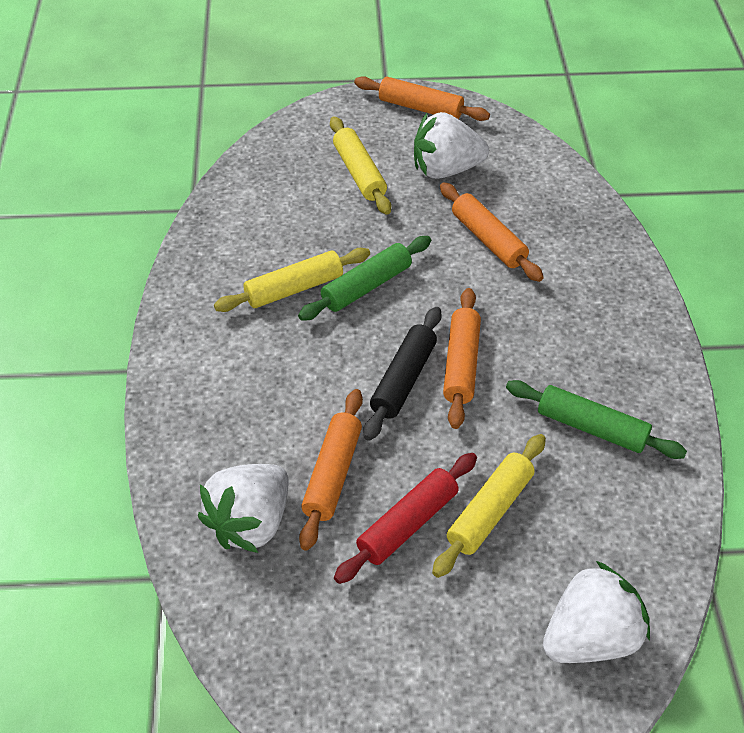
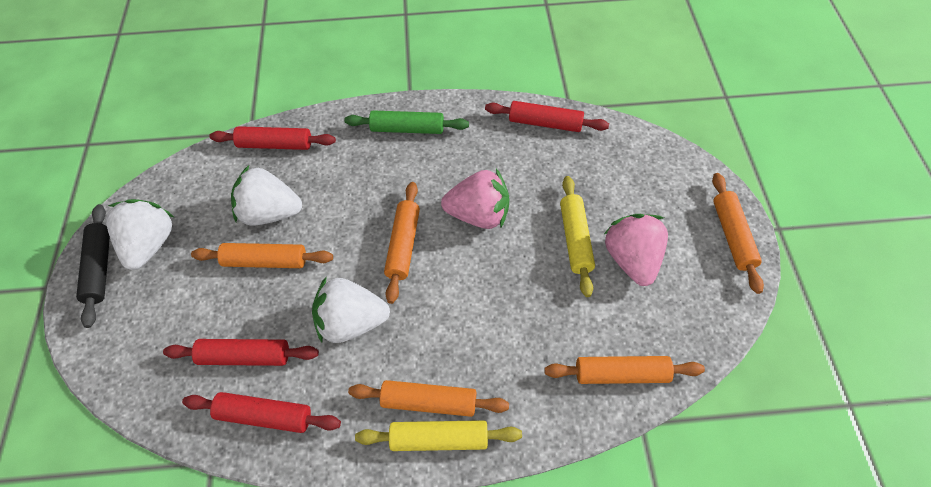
green rolling pin: 2 -> 1
orange rolling pin: 4 -> 5
pink strawberry: 0 -> 2
red rolling pin: 1 -> 4
yellow rolling pin: 3 -> 2

